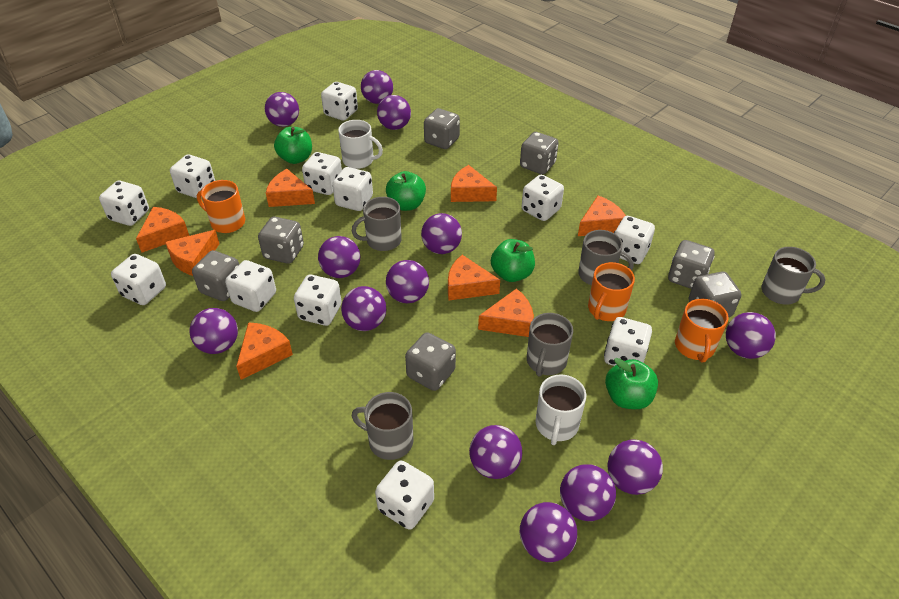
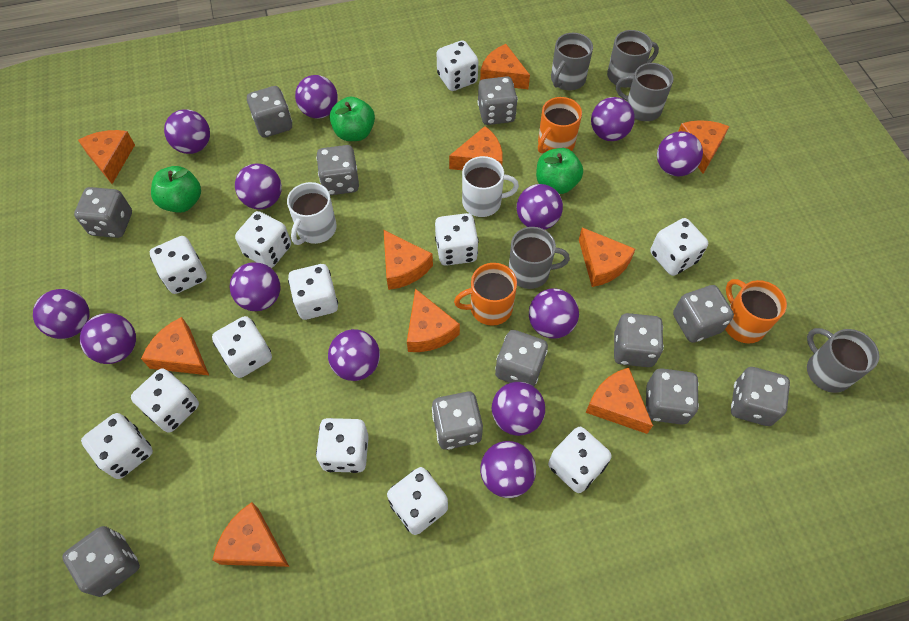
green apple: 4 -> 3
grey dice: 7 -> 11
orange cheese: 8 -> 10

